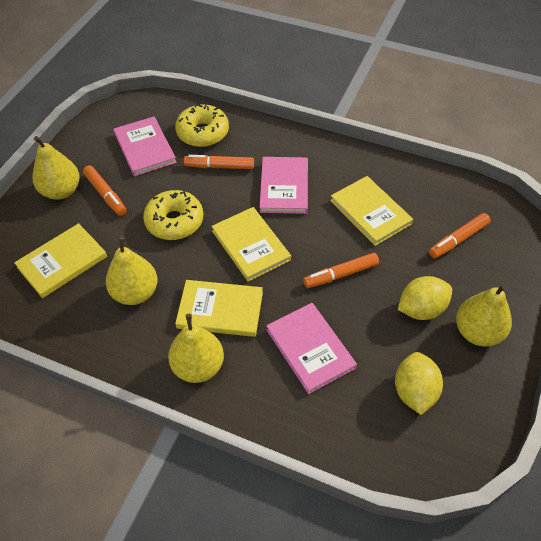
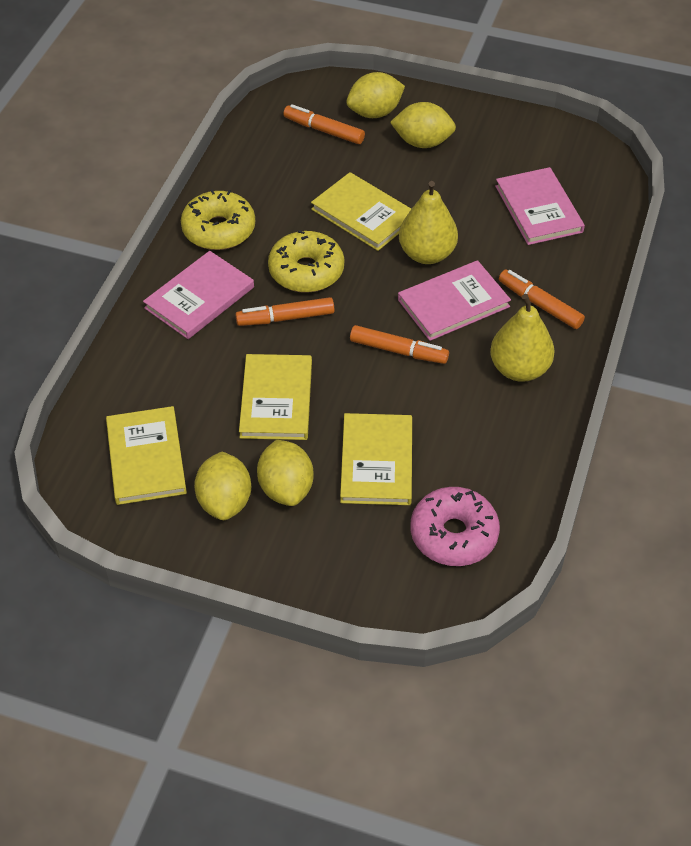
pink donut: 0 -> 1
yellow lemon: 2 -> 4
yellow pear: 4 -> 2

